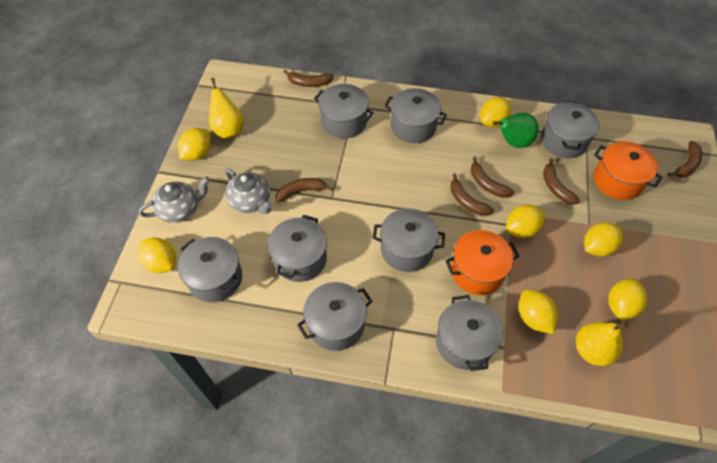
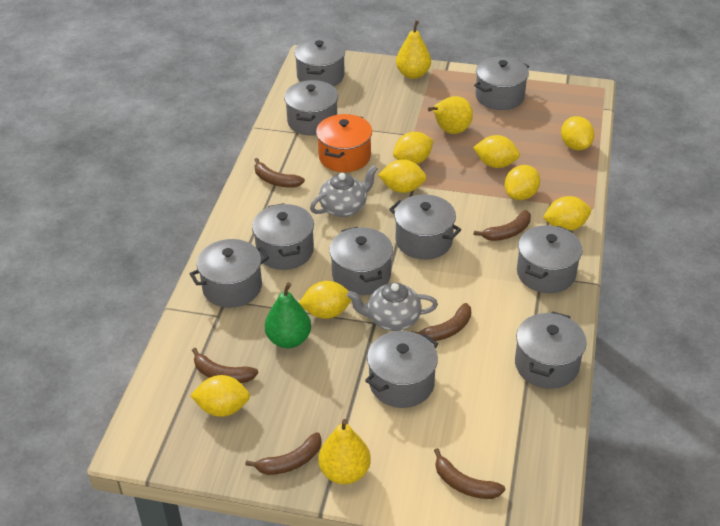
grey pot: 8 -> 10
orange pot: 2 -> 1
yellow lemon: 7 -> 8
yellow pear: 2 -> 3

